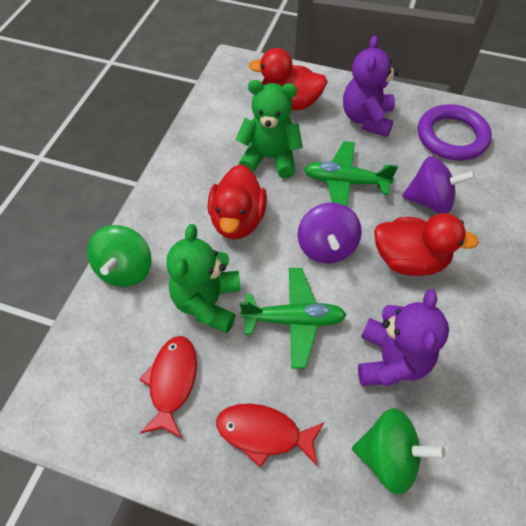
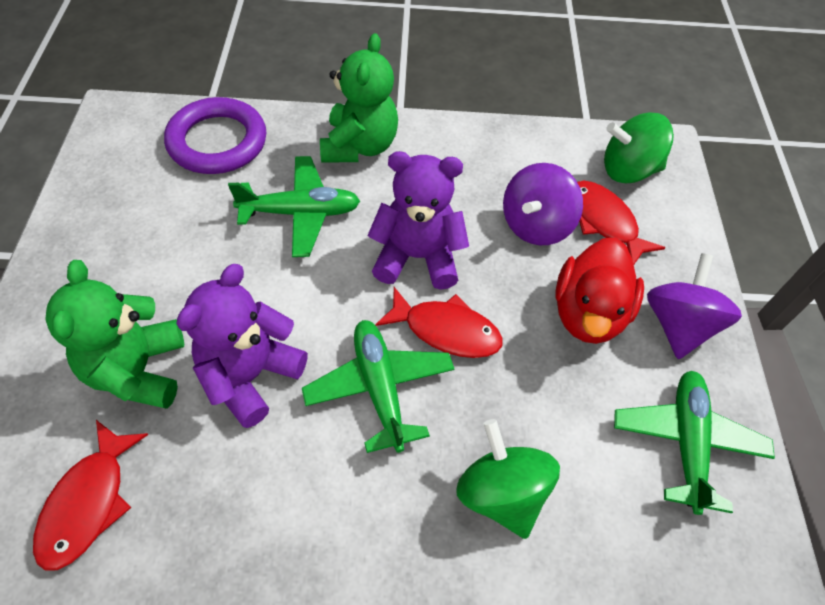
green plane: 2 -> 3
red duck: 3 -> 1
red fish: 2 -> 3

